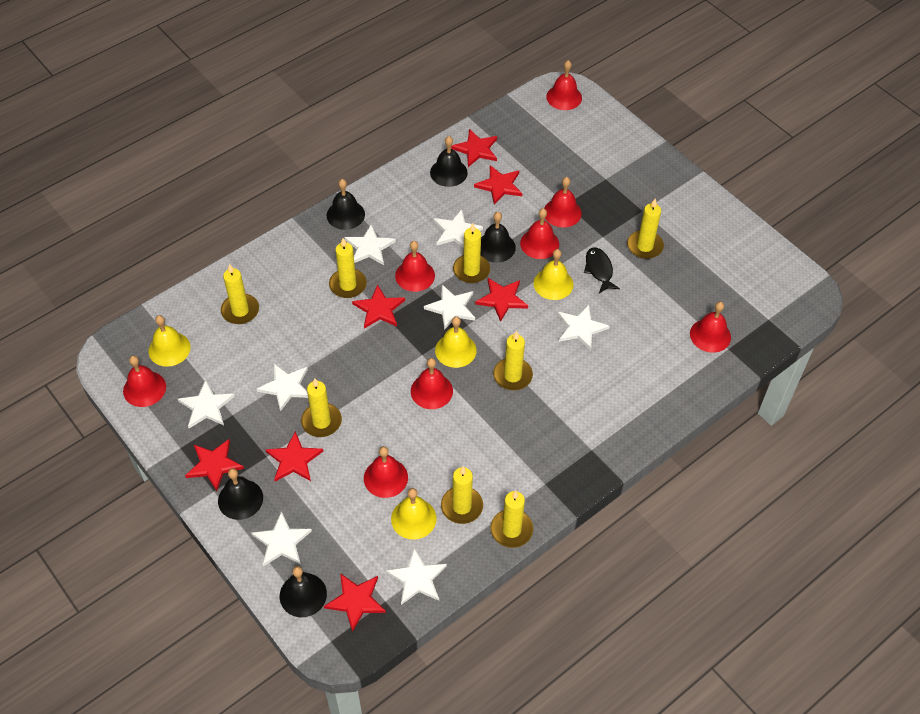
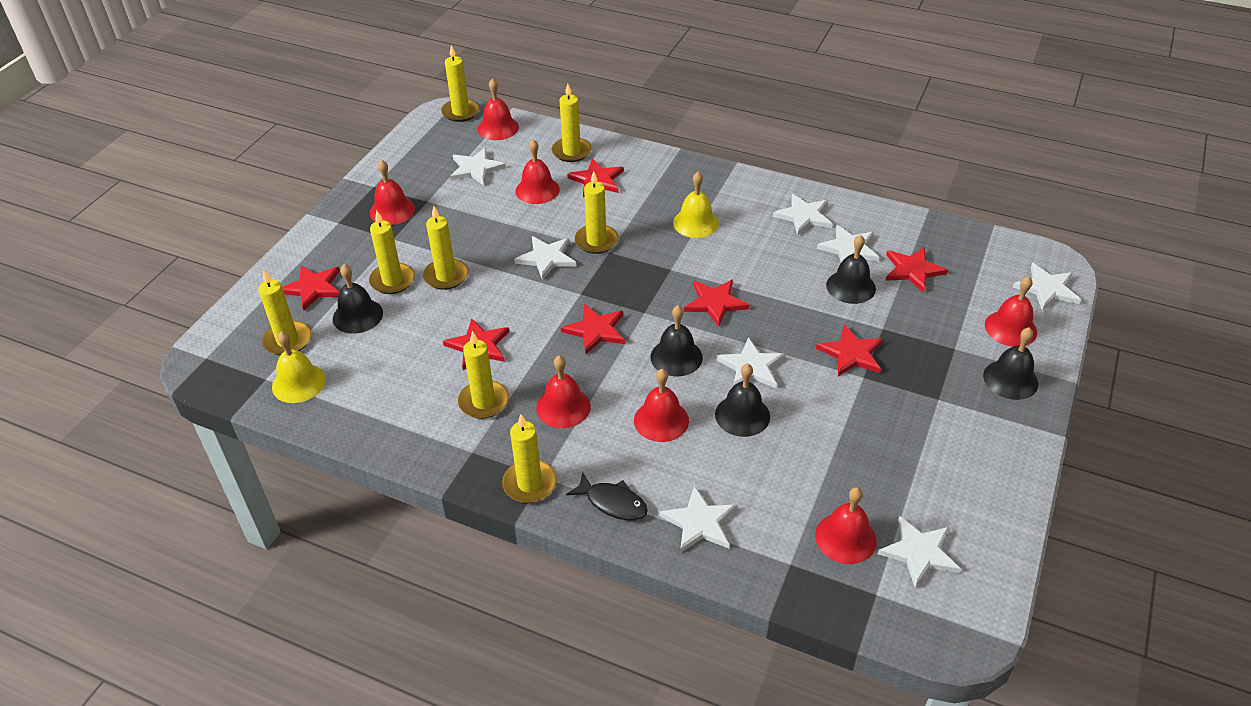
red bell: 8 -> 7
yellow bell: 4 -> 2

